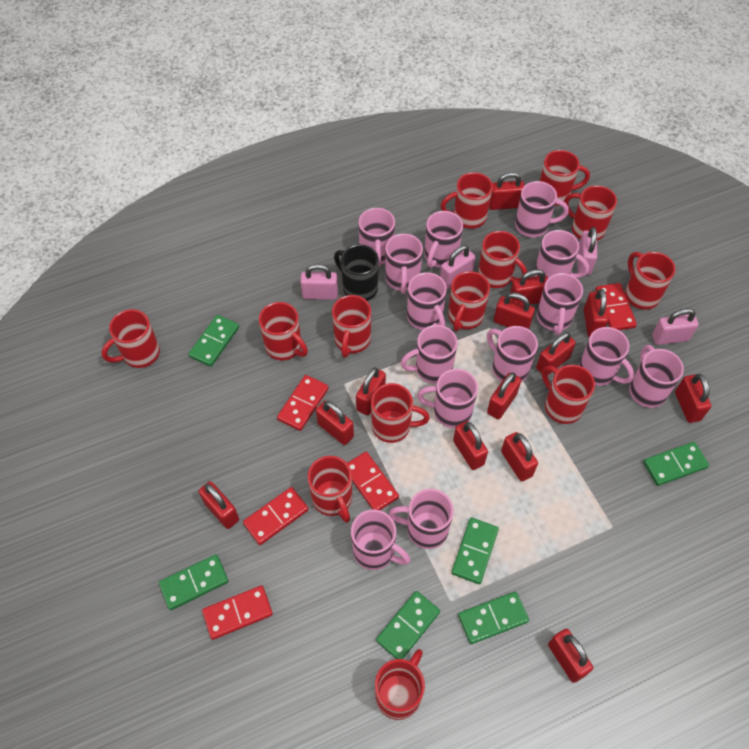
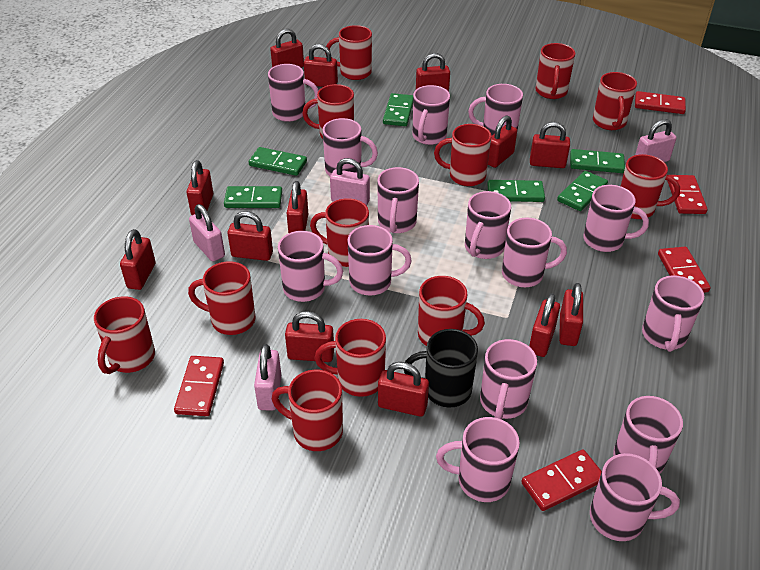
pink mug: 14 -> 15
red mug: 13 -> 12

